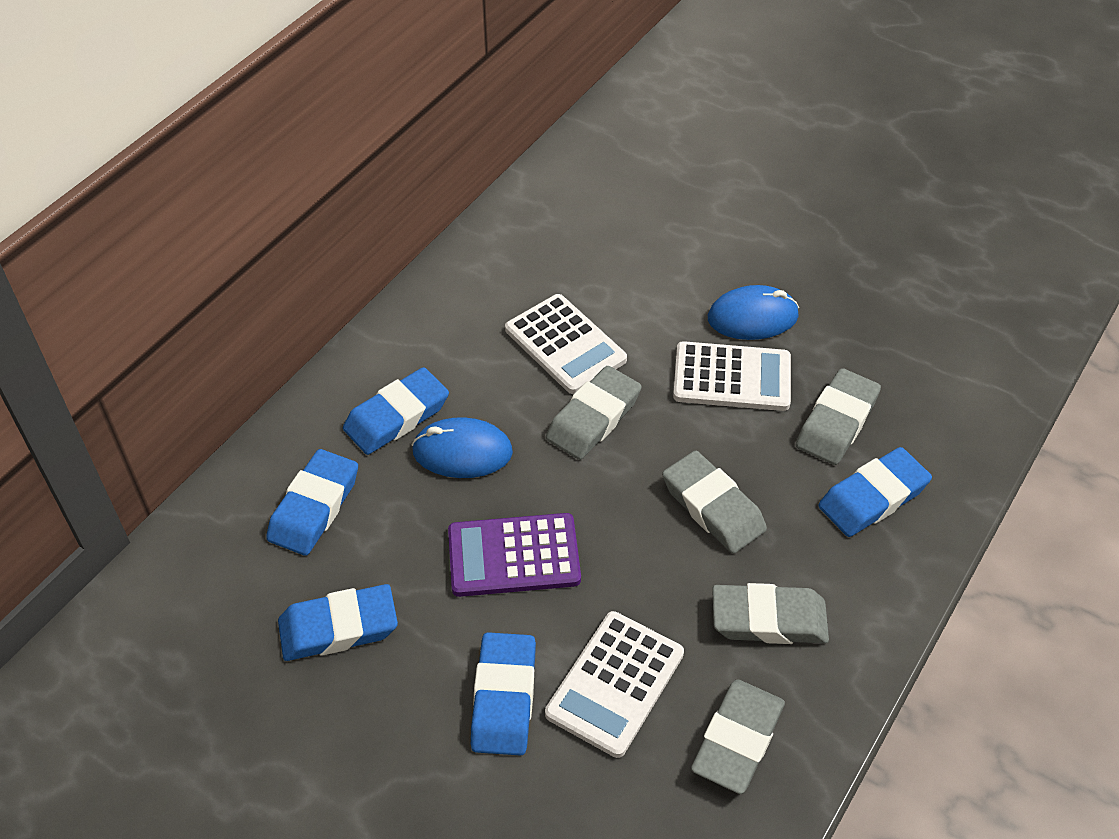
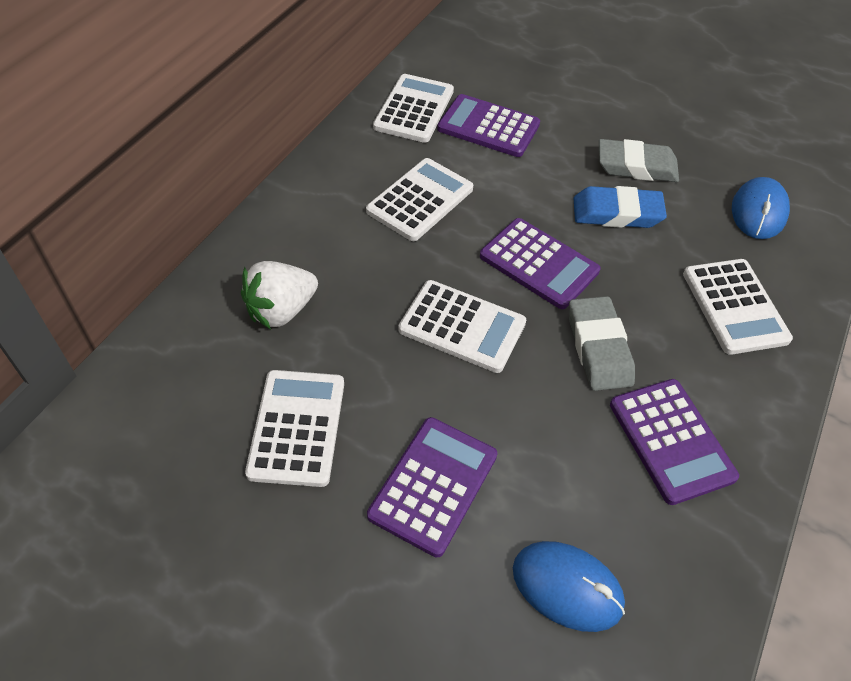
blue eraser: 5 -> 1
grey eraser: 5 -> 2
purple calculator: 1 -> 4
white calculator: 3 -> 5
white strawberry: 0 -> 1

